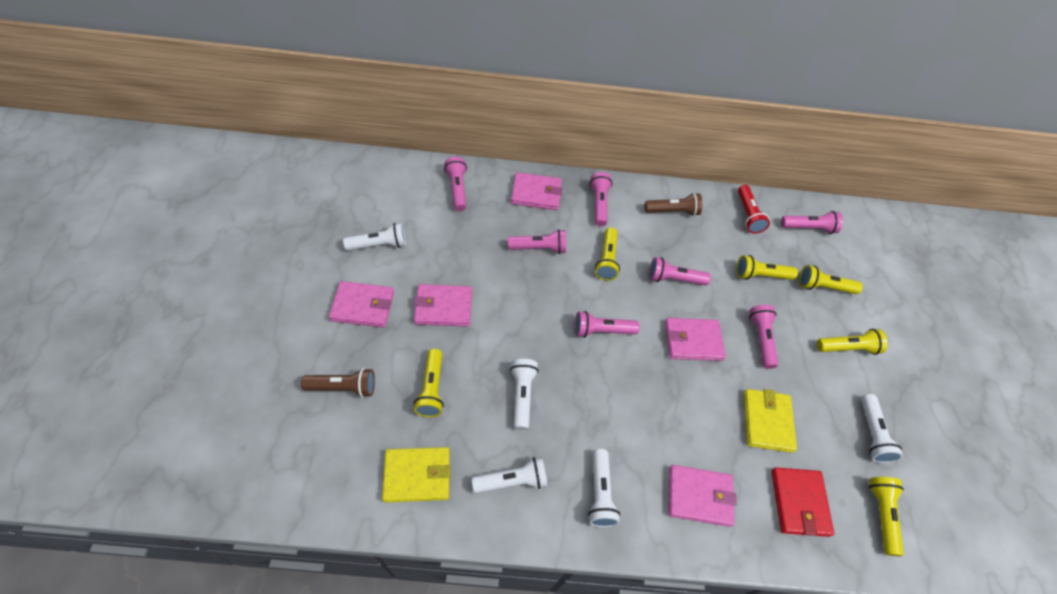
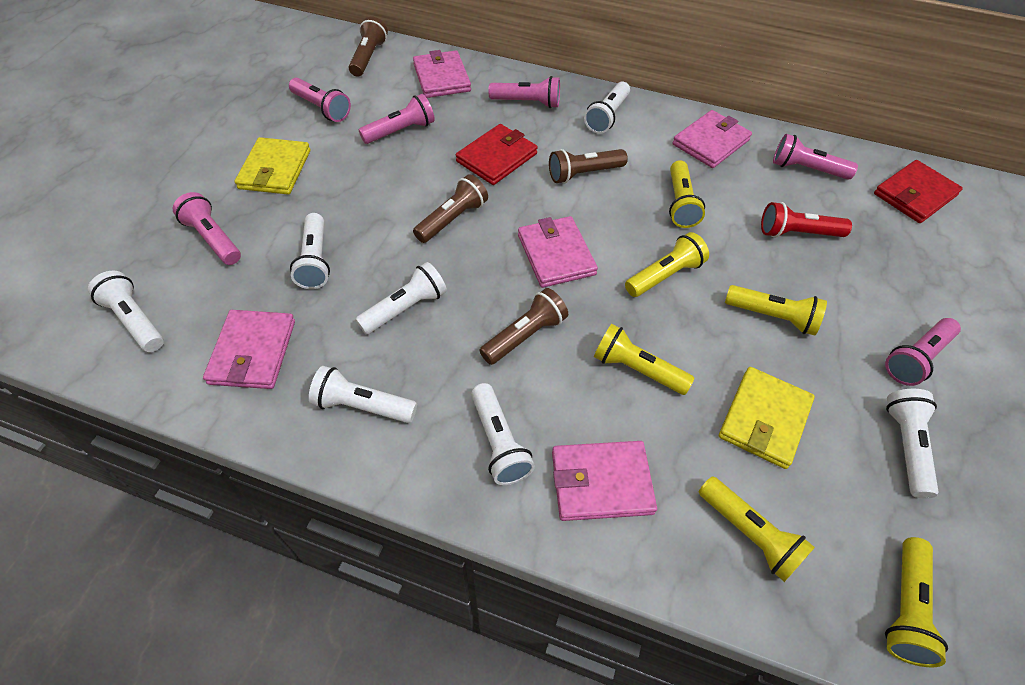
brown flashlight: 2 -> 4
pink flashlight: 7 -> 6
red wallet: 1 -> 2
white flashlight: 5 -> 7

